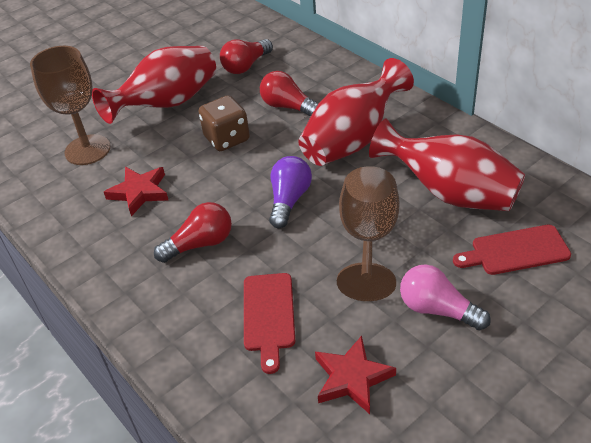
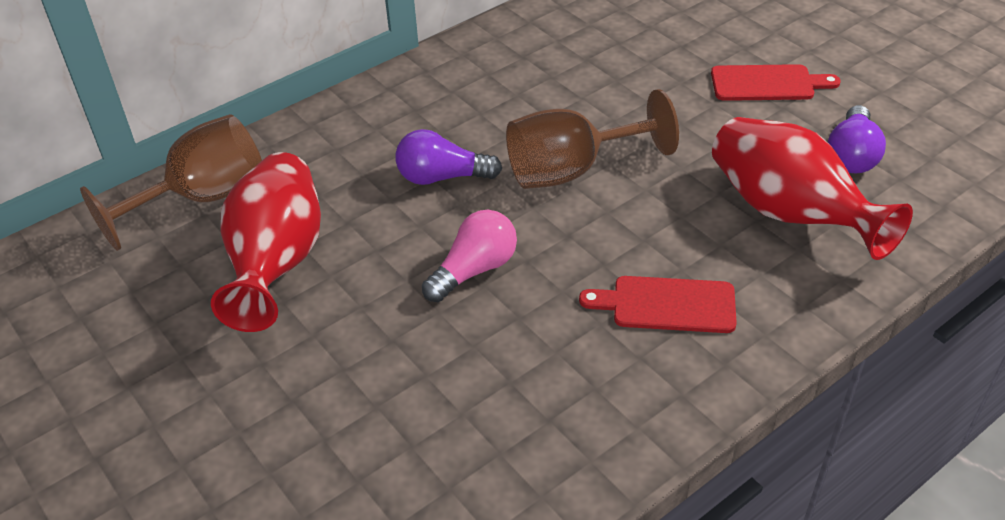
brown dice: 1 -> 0
purple light bulb: 1 -> 2
red light bulb: 3 -> 0
red star: 2 -> 0
red vase: 3 -> 2

